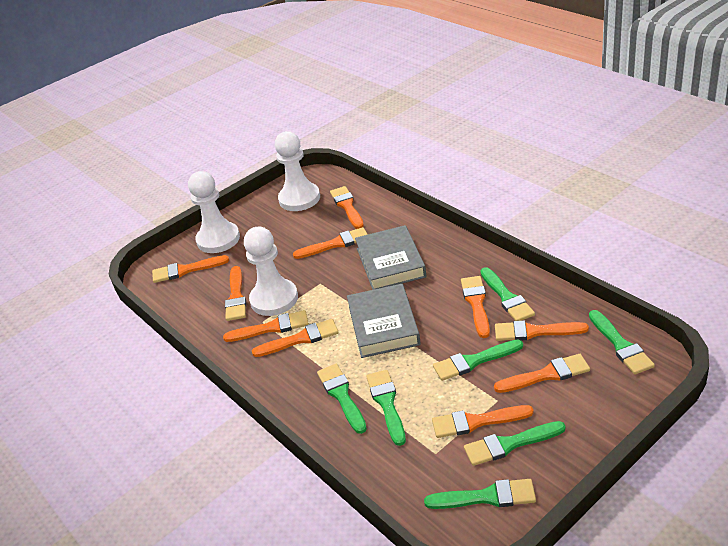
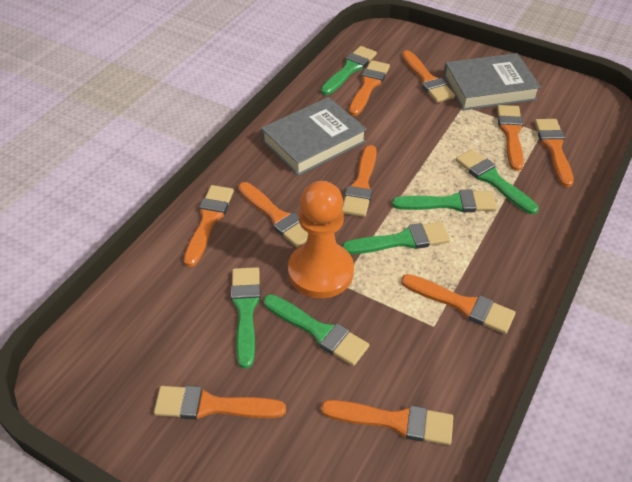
green brush: 7 -> 6
orange pawn: 0 -> 1
white pawn: 3 -> 0

